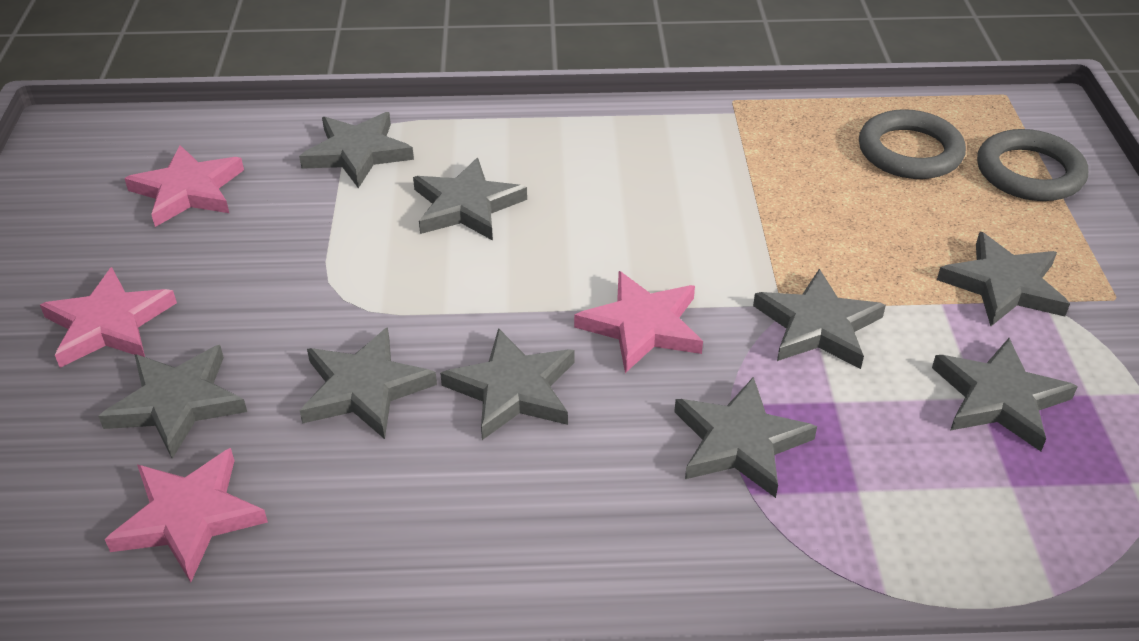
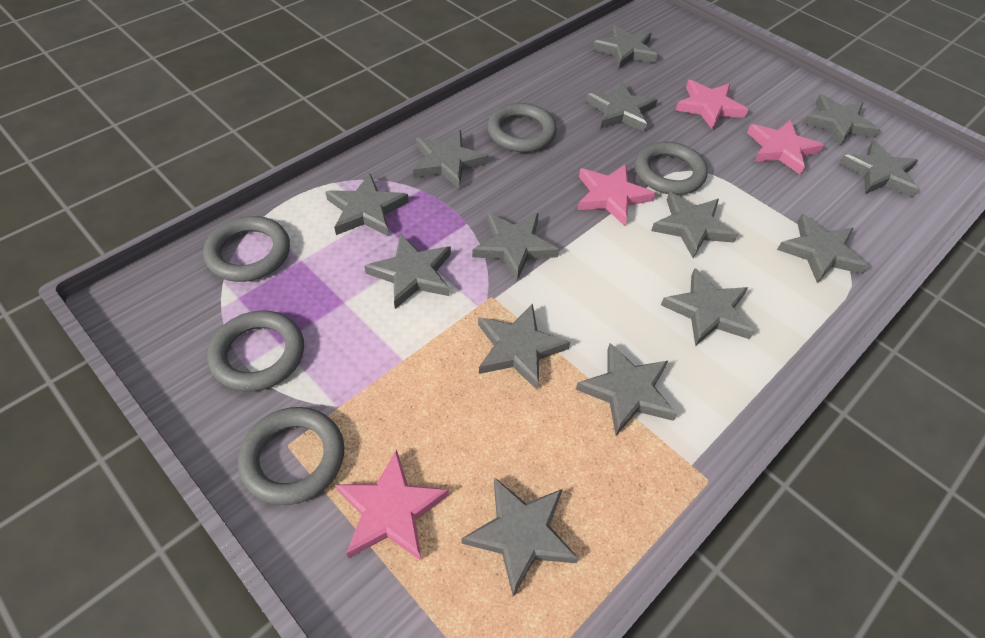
grey ring: 2 -> 5
grey star: 9 -> 14

